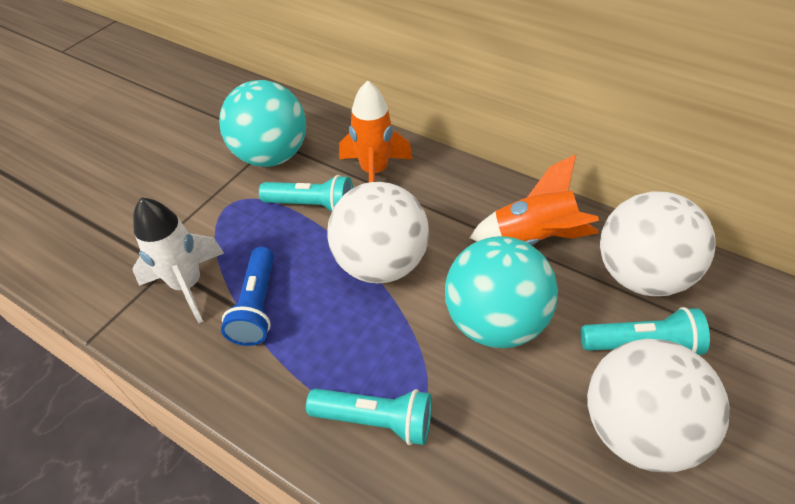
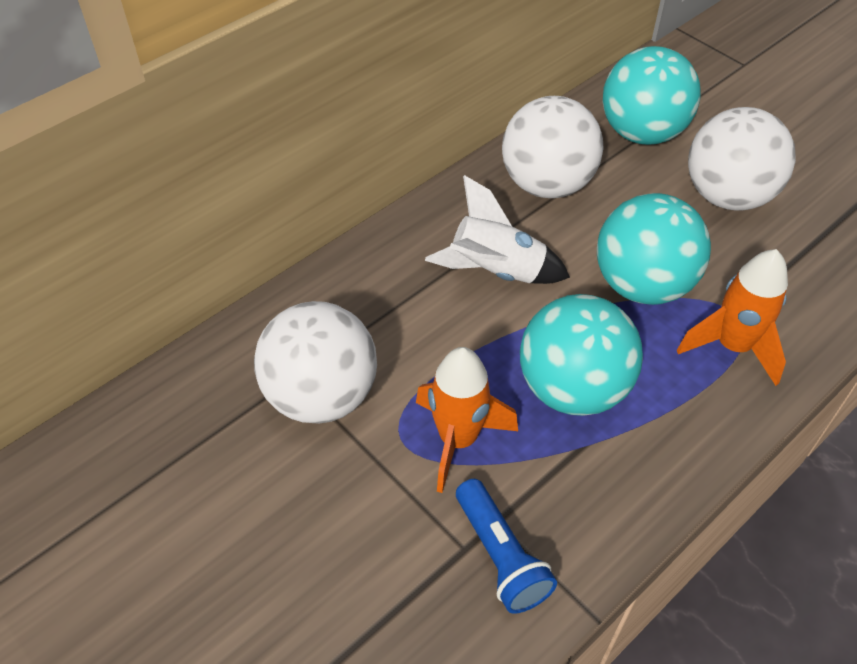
turquoise ball: 2 -> 3
turquoise flashlight: 3 -> 0

